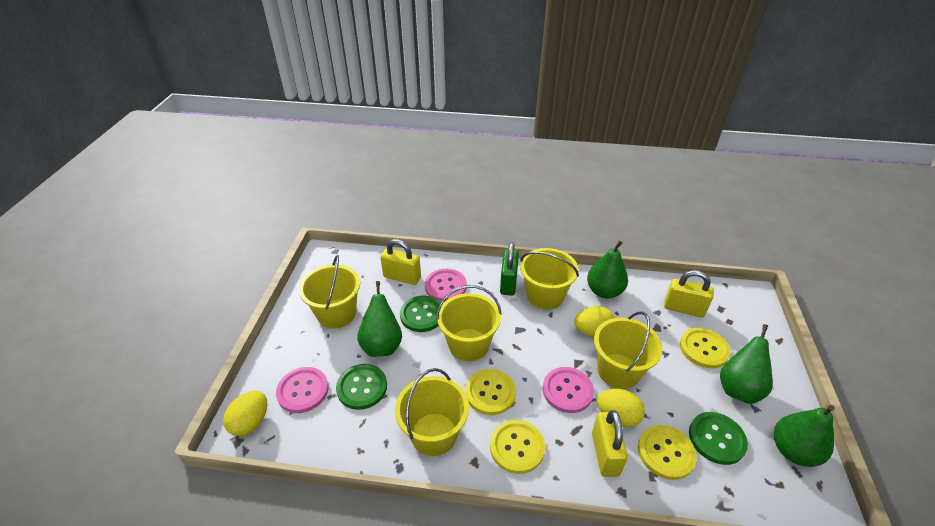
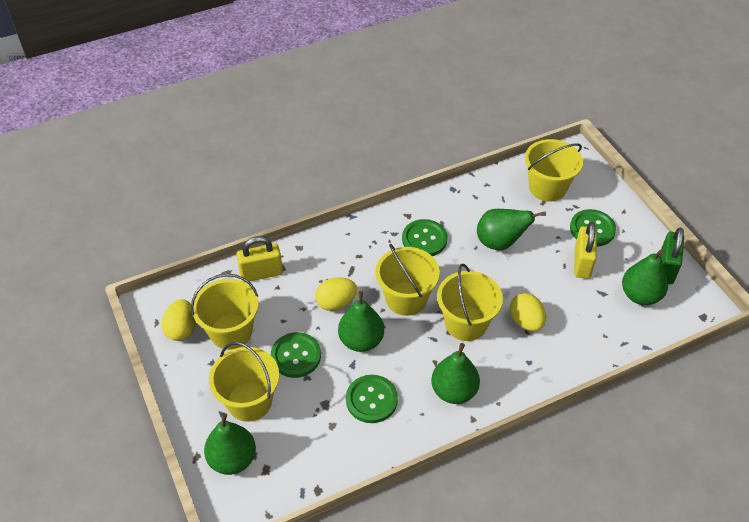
green button: 3 -> 4
green pear: 4 -> 5
pink button: 3 -> 0
yellow button: 4 -> 0
yellow padlock: 3 -> 2

